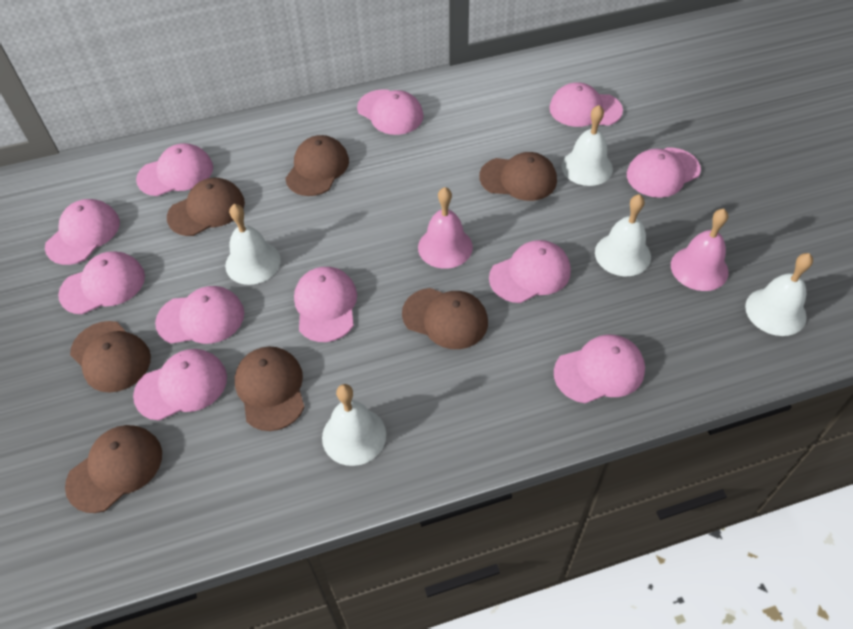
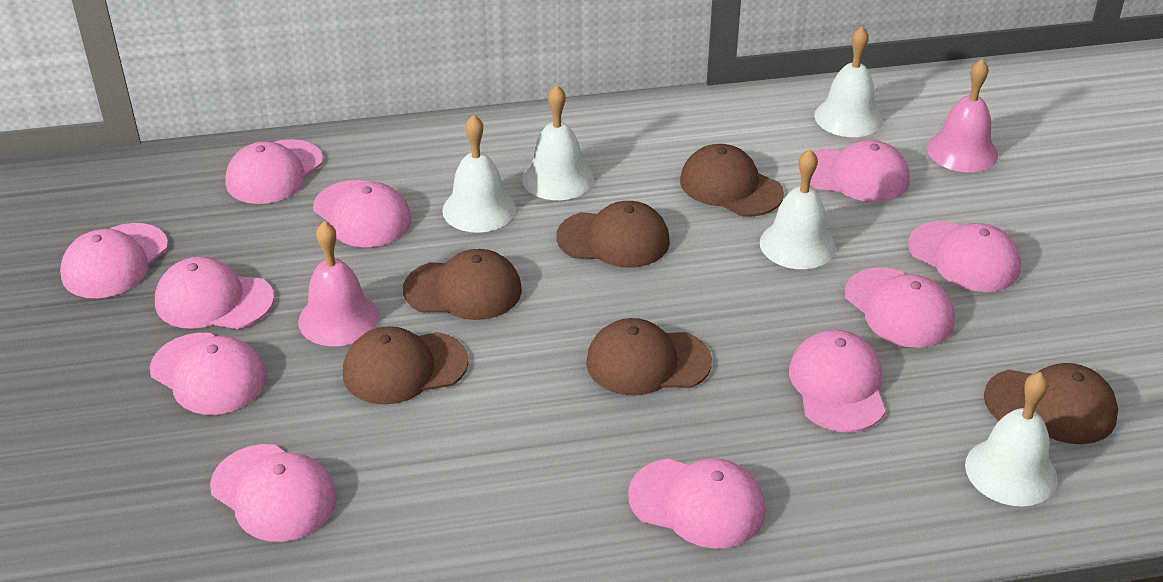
brown cap: 7 -> 6

